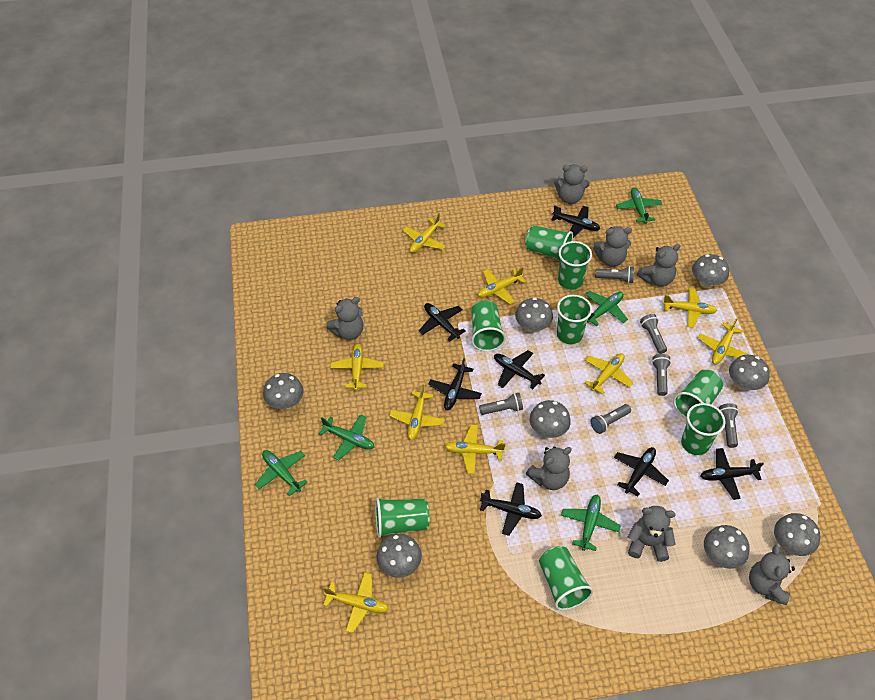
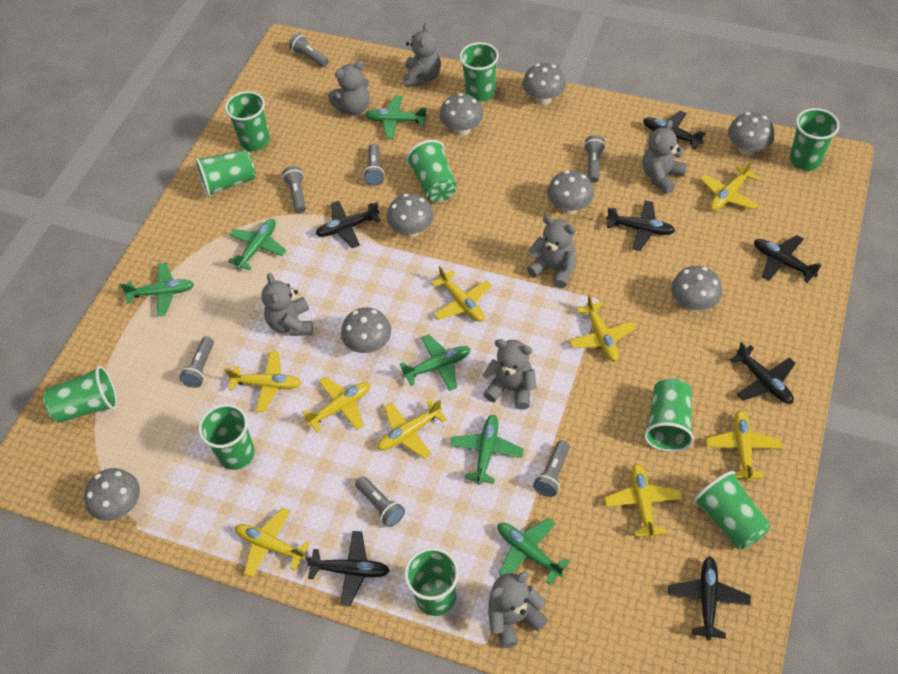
green cup: 8 -> 10
green plane: 5 -> 6
grey flashlight: 6 -> 7

